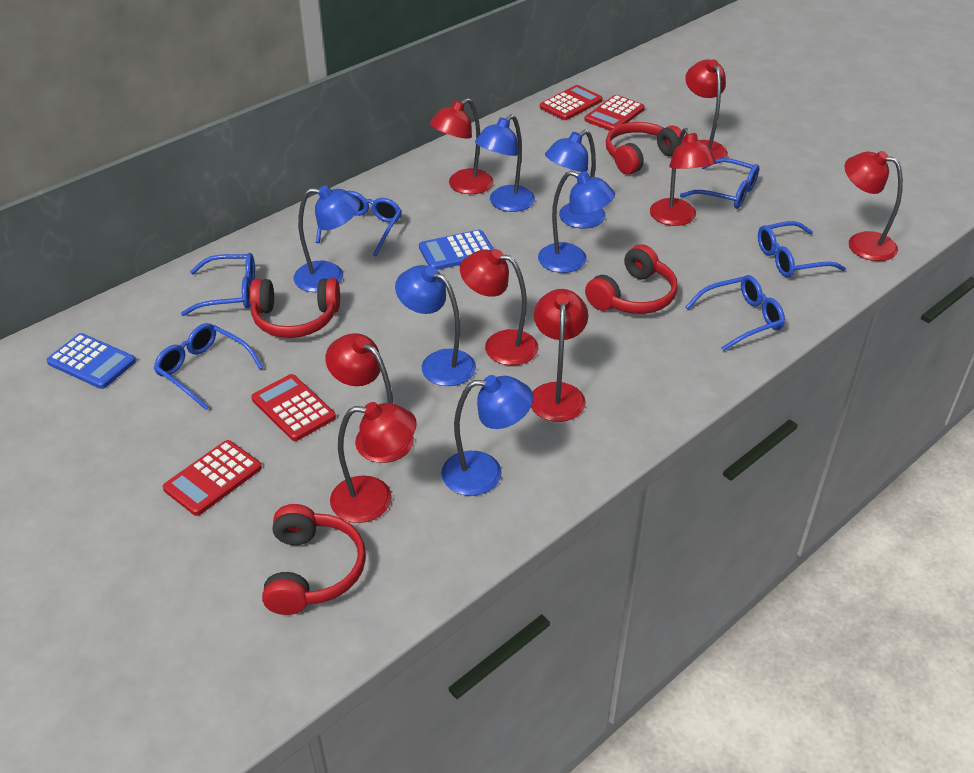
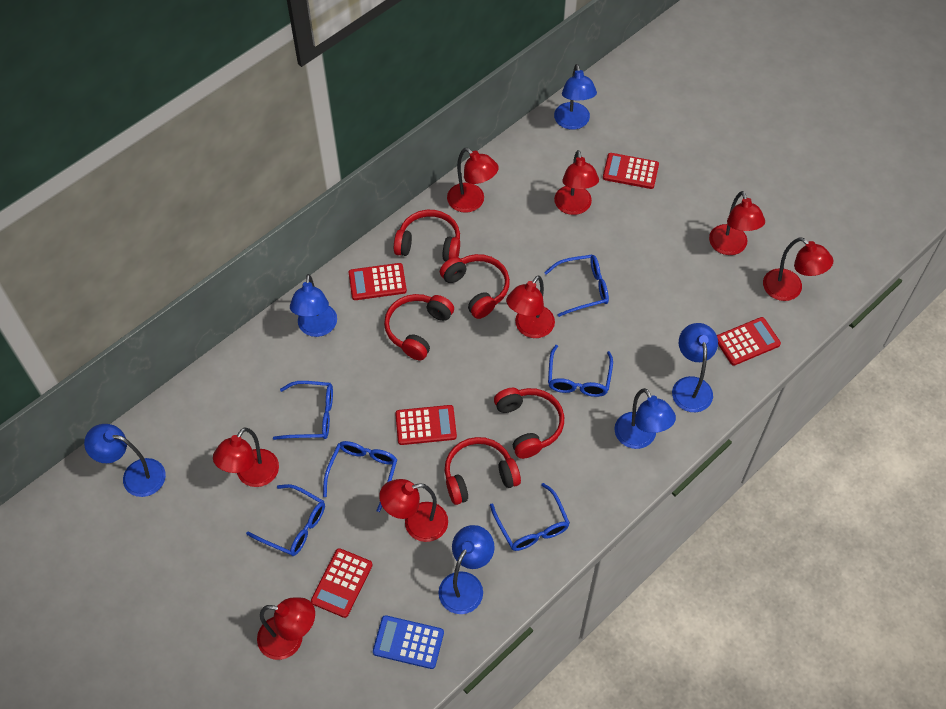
blue calculator: 2 -> 1
red calculator: 4 -> 5
red headphones: 4 -> 5

